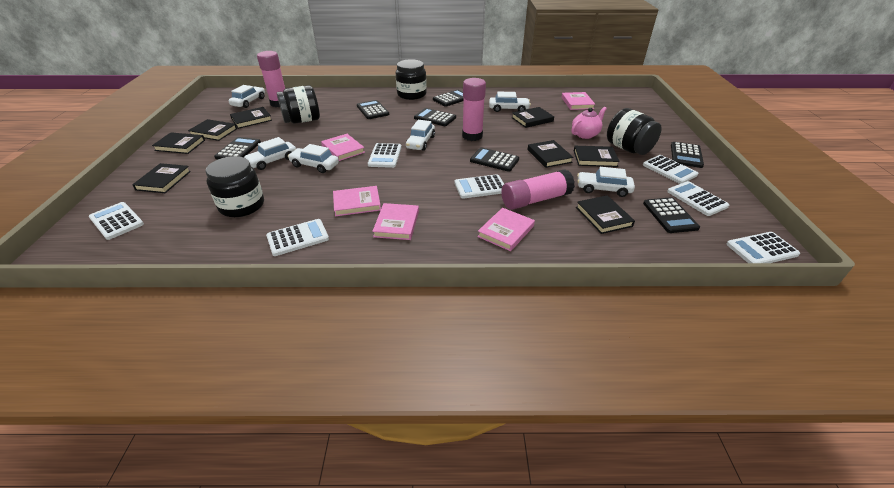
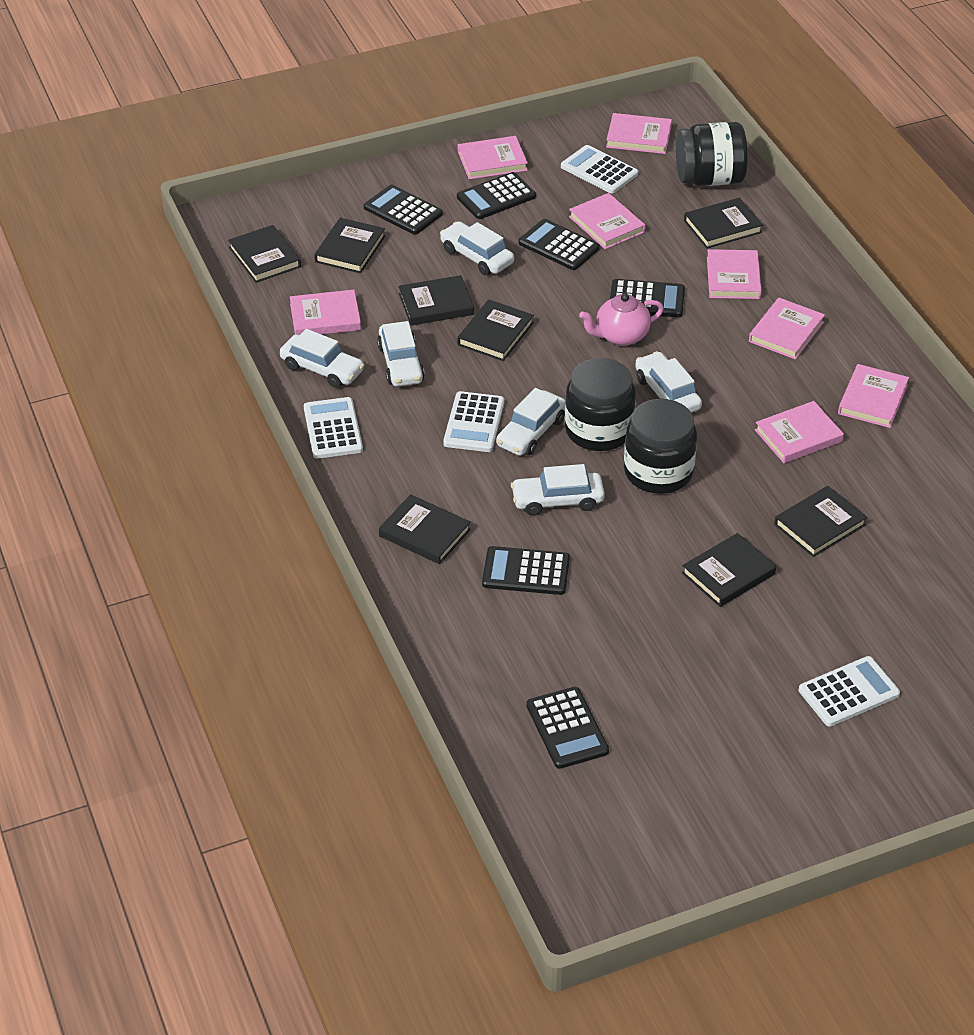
black calculator: 7 -> 6
black jar: 4 -> 3
pink book: 5 -> 8
pink glue stick: 3 -> 0
white calculator: 7 -> 4

